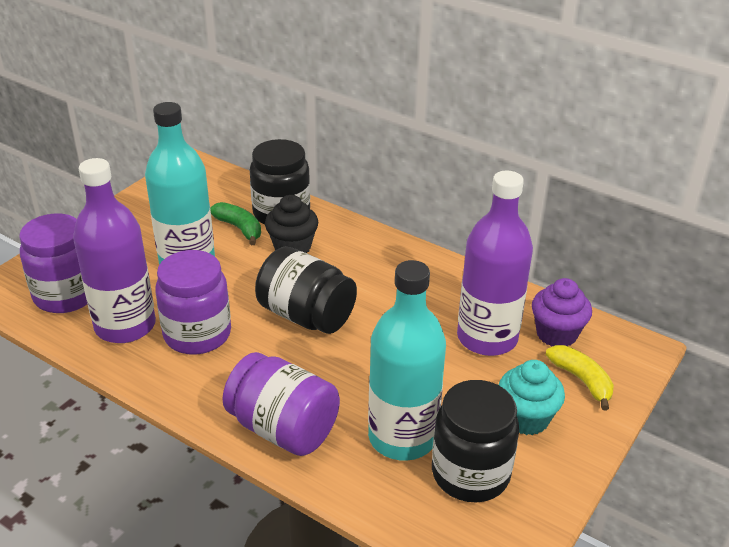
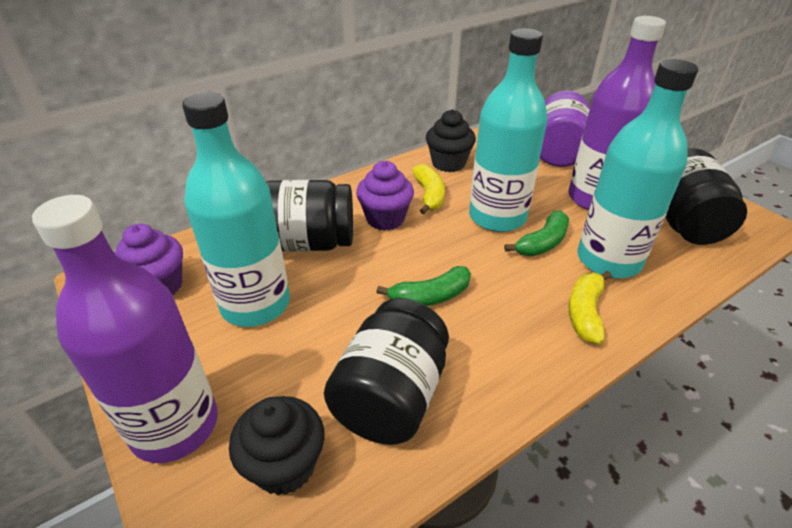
black cupcake: 1 -> 2
green banana: 1 -> 2
purple cupcake: 1 -> 2
purple jar: 3 -> 1
turquoise bottle: 2 -> 3
turquoise cupcake: 1 -> 0
yellow banana: 1 -> 2

